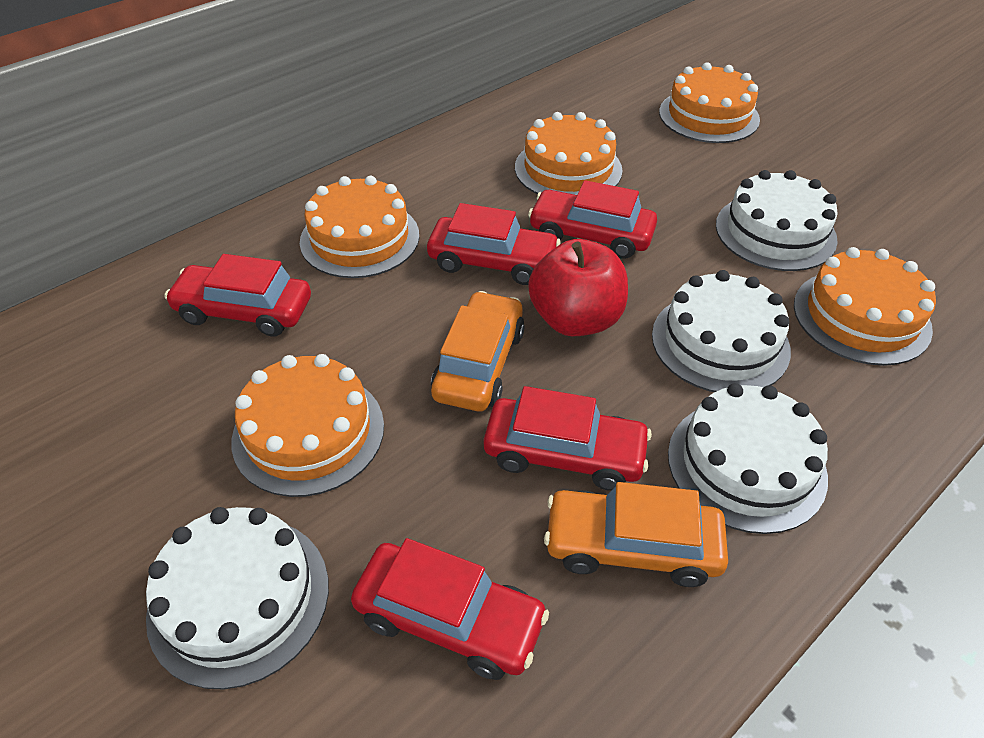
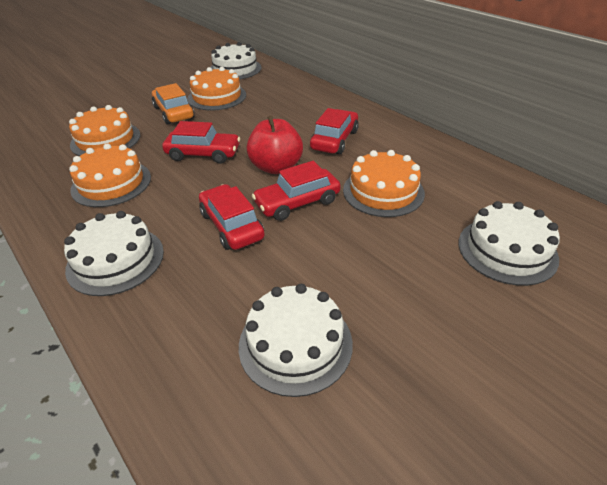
orange cake: 5 -> 4
orange car: 2 -> 1
red car: 5 -> 4

